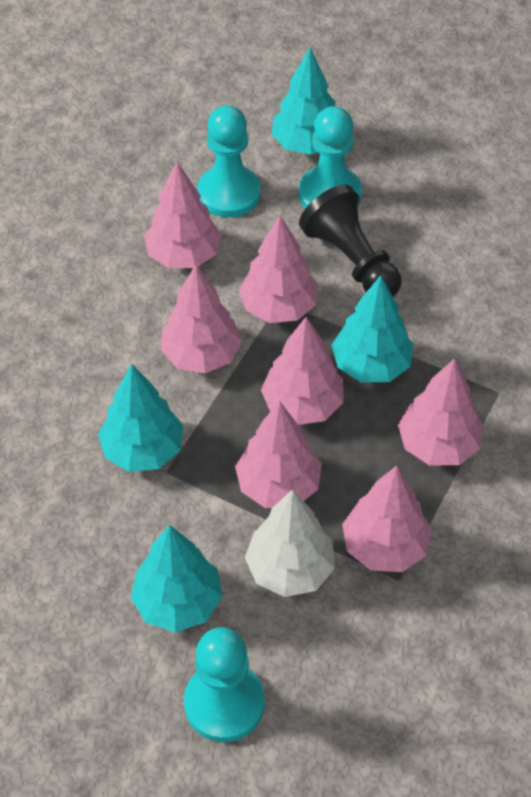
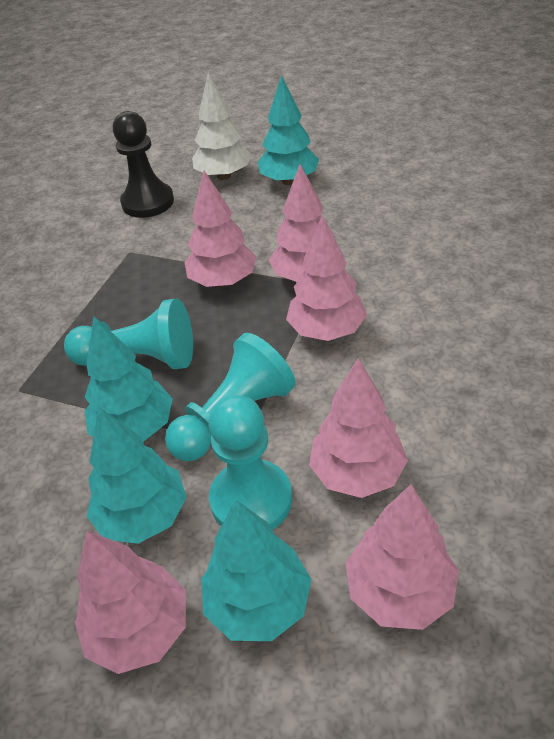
pink tree: 7 -> 6

